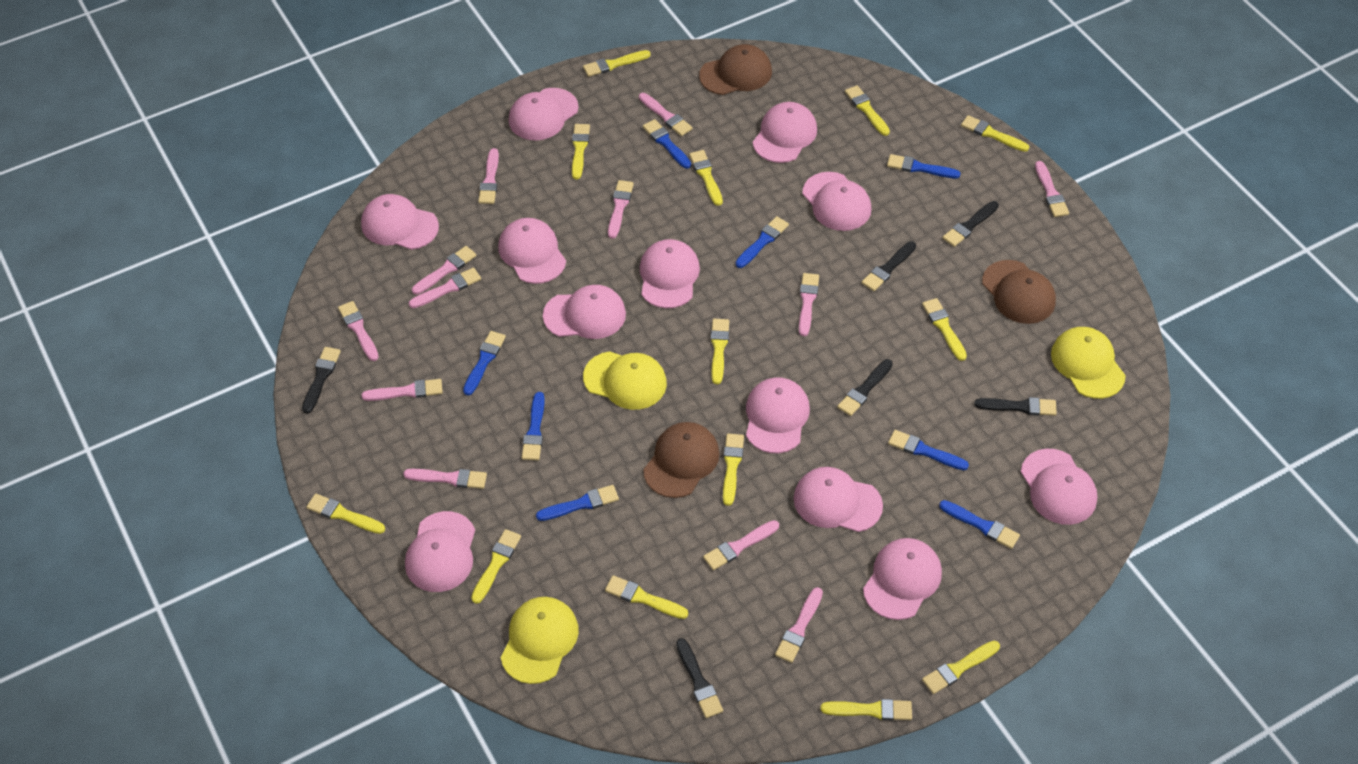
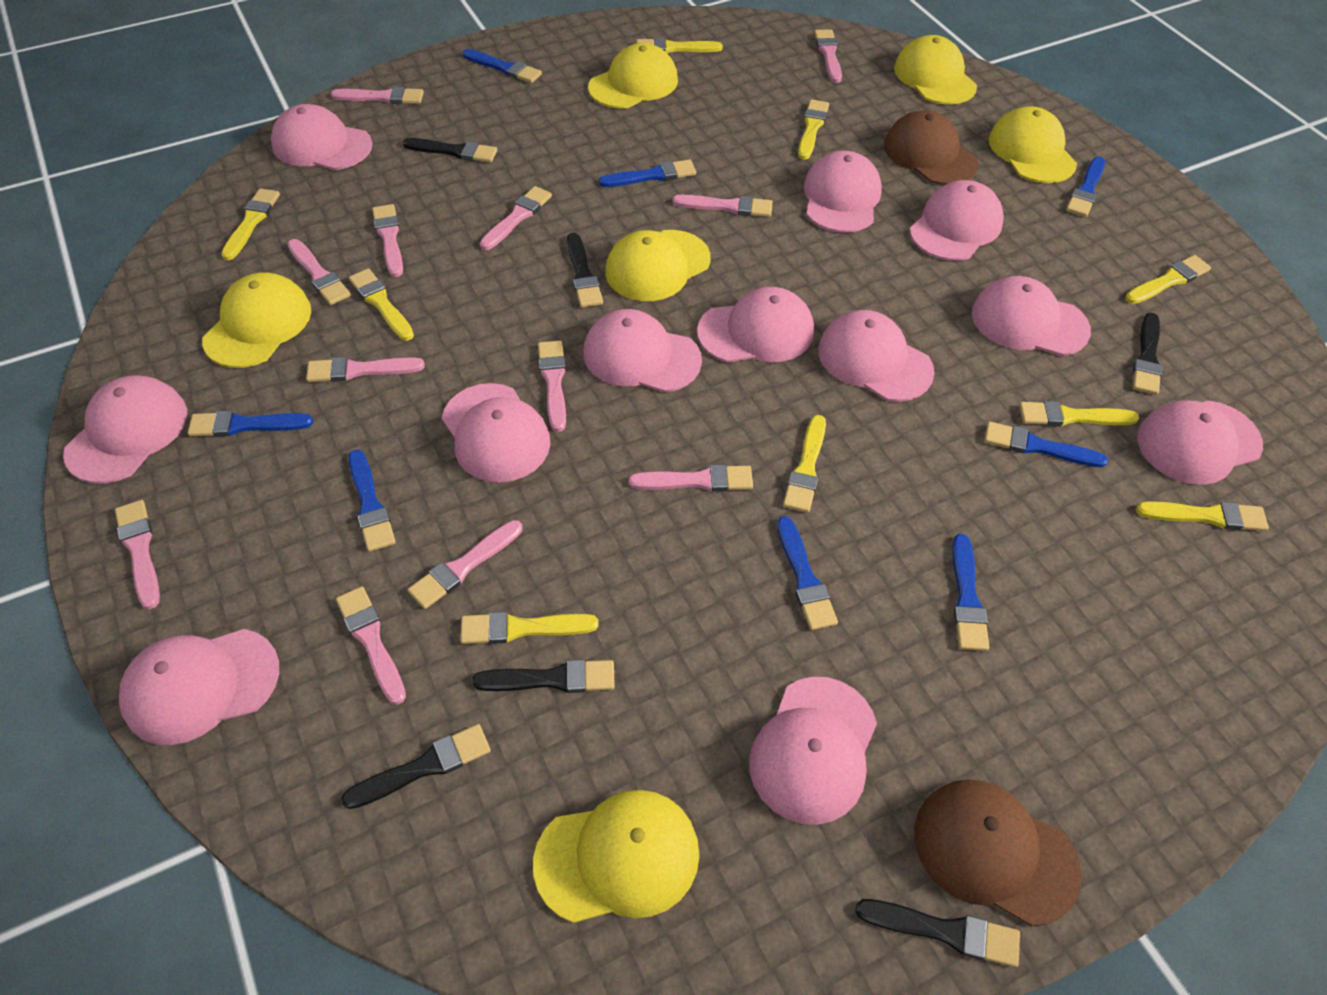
brown cap: 3 -> 2
yellow brush: 13 -> 9
yellow cap: 3 -> 6

